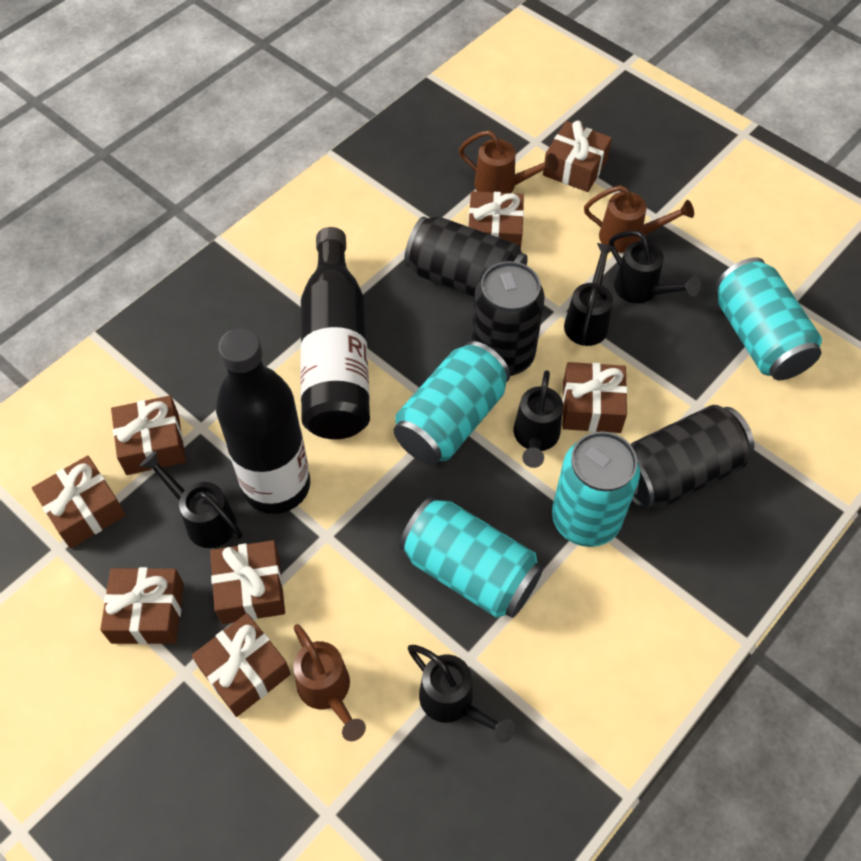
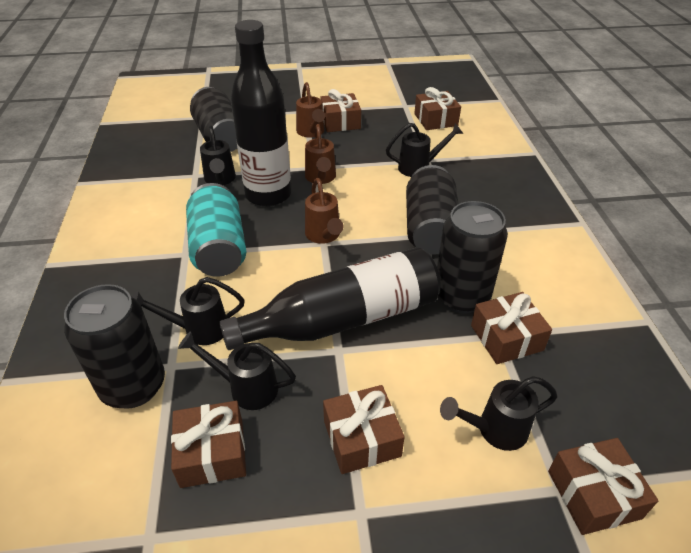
black can: 3 -> 4
brown gift: 8 -> 6
turquoise can: 4 -> 1

